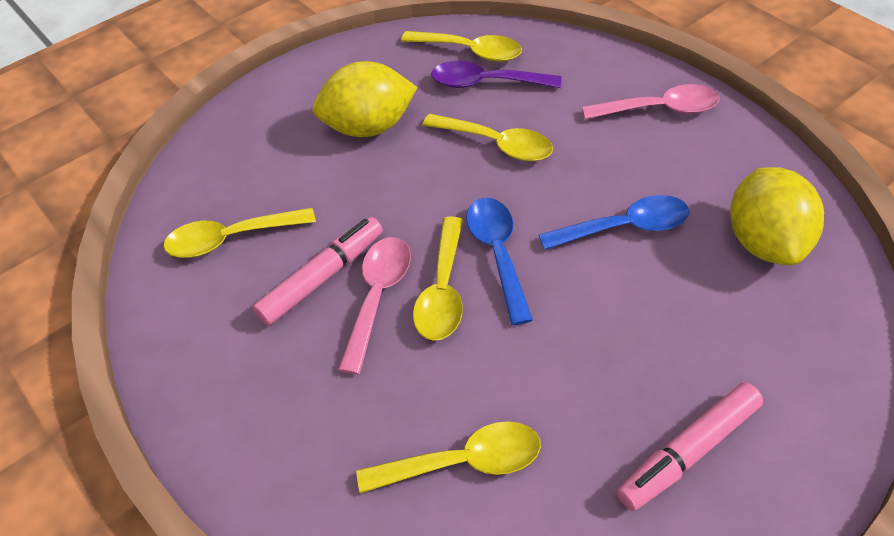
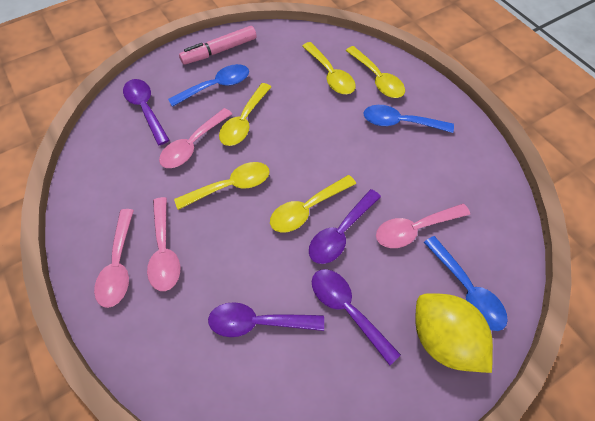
blue spoon: 2 -> 3
pink marker: 2 -> 1
pink spoon: 2 -> 4
purple spoon: 1 -> 4
yellow lemon: 2 -> 1

